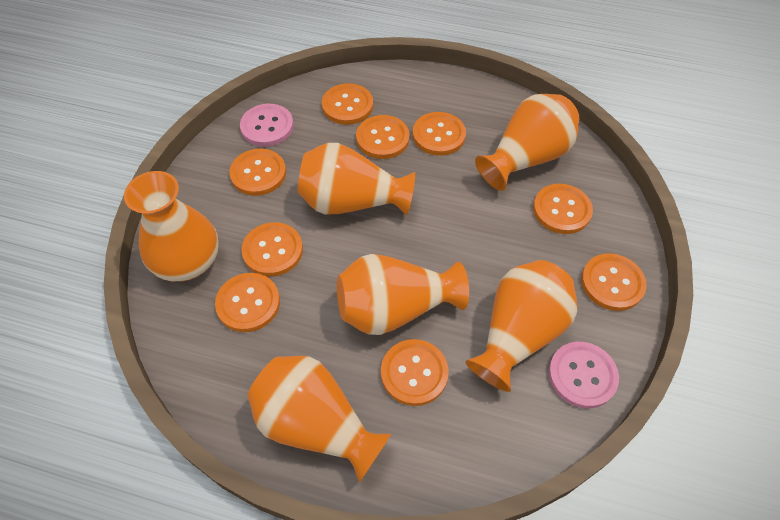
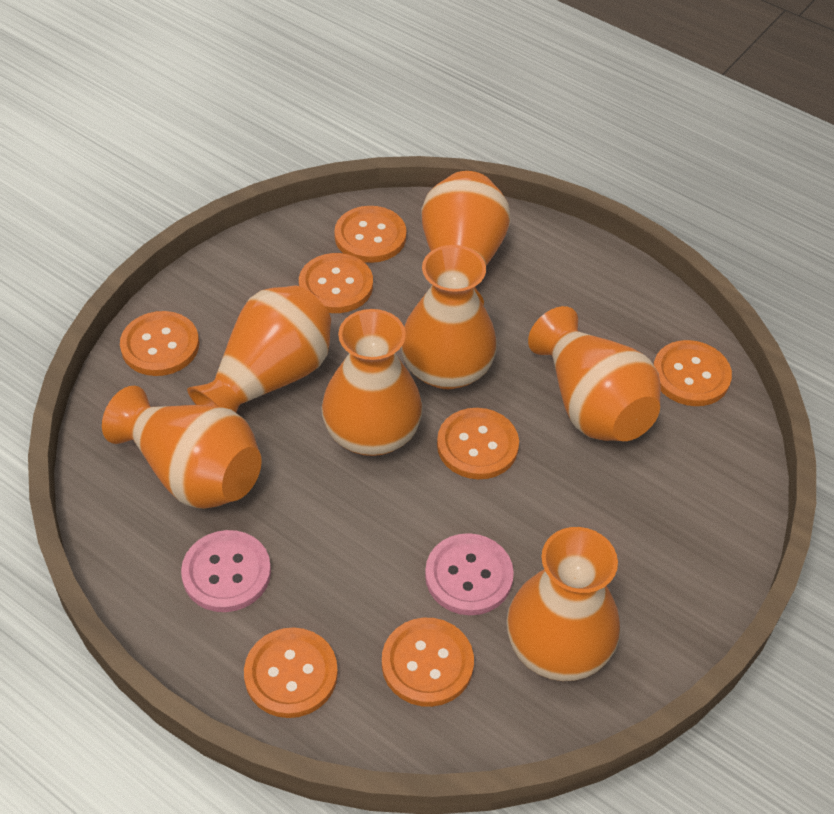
orange button: 9 -> 7
orange vase: 6 -> 7

